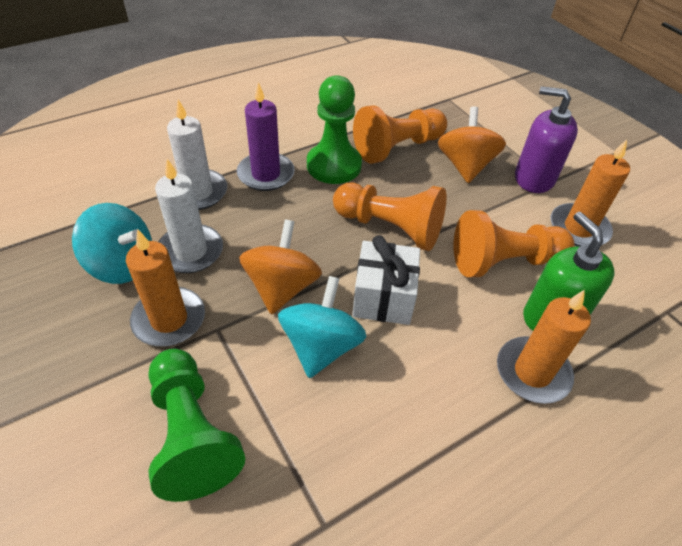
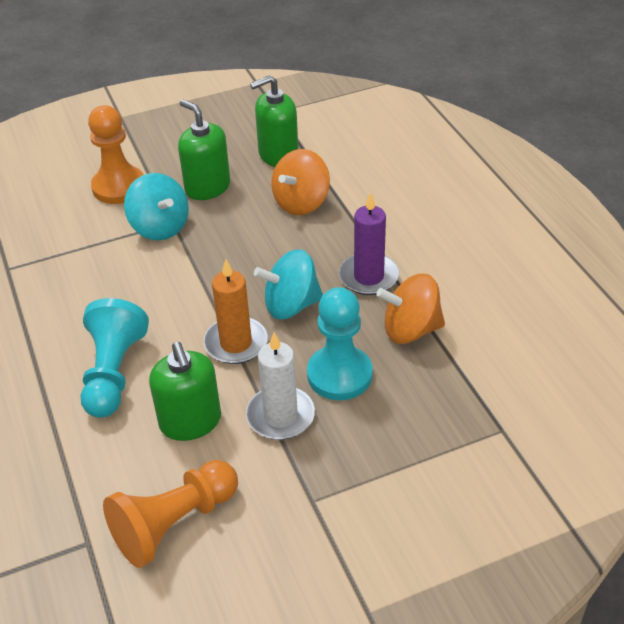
green pawn: 2 -> 0
green soap dispenser: 1 -> 3
orange candle: 3 -> 1
orange pawn: 3 -> 2
purple soap dispenser: 1 -> 0
turquoise pawn: 0 -> 2
white candle: 2 -> 1
white gift: 1 -> 0

